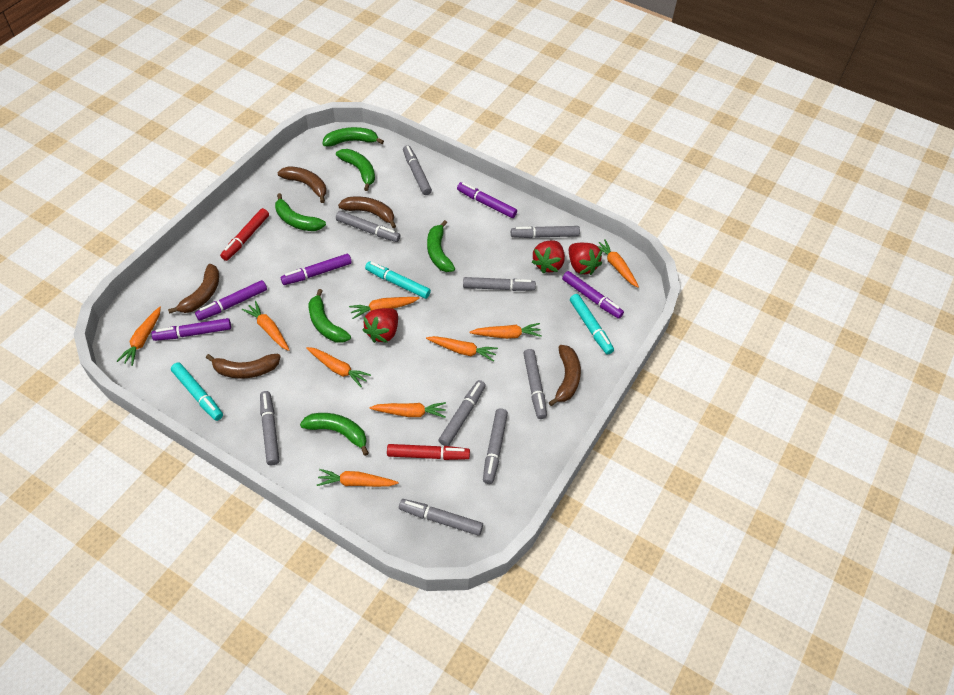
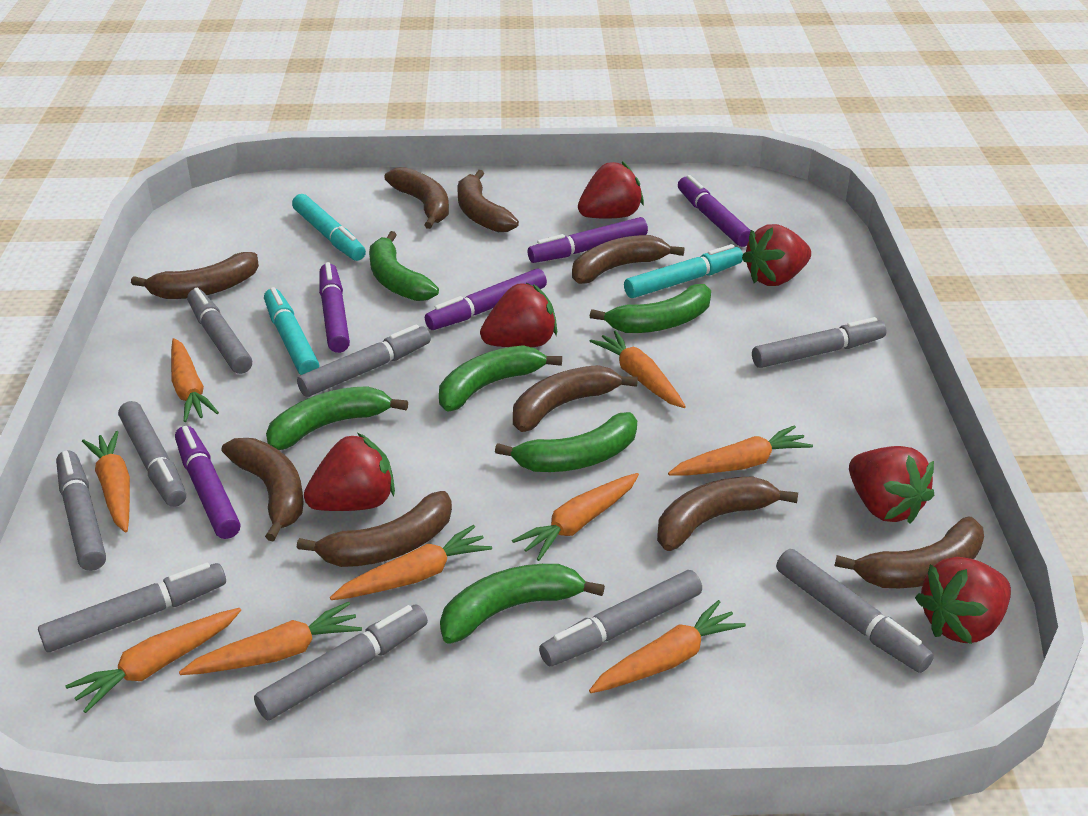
brown banana: 5 -> 9
red marker: 2 -> 0
red strawberry: 3 -> 6

